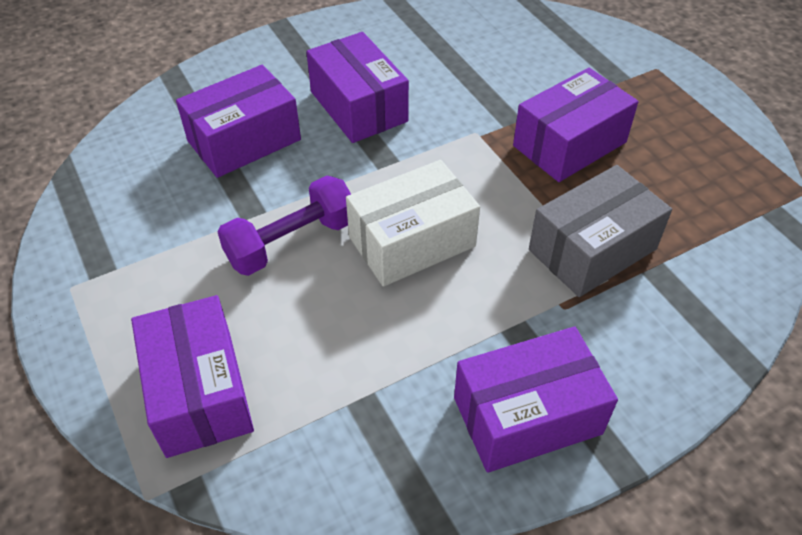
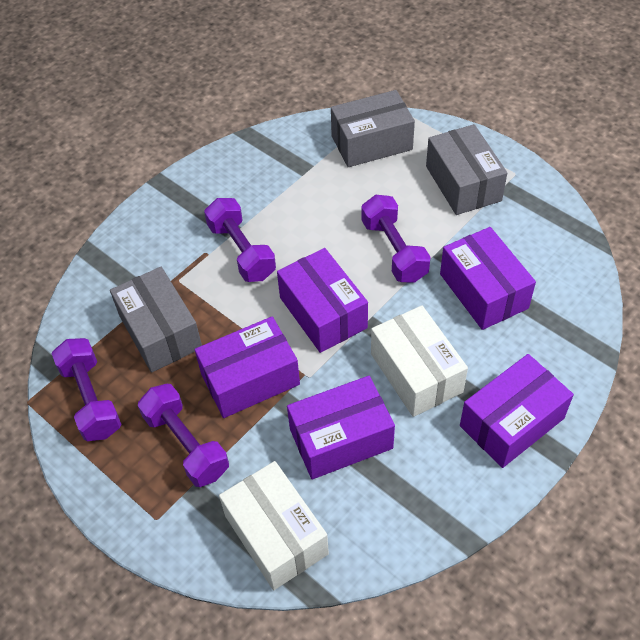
grey box: 1 -> 3
purple dumbbell: 1 -> 4
white box: 1 -> 2

